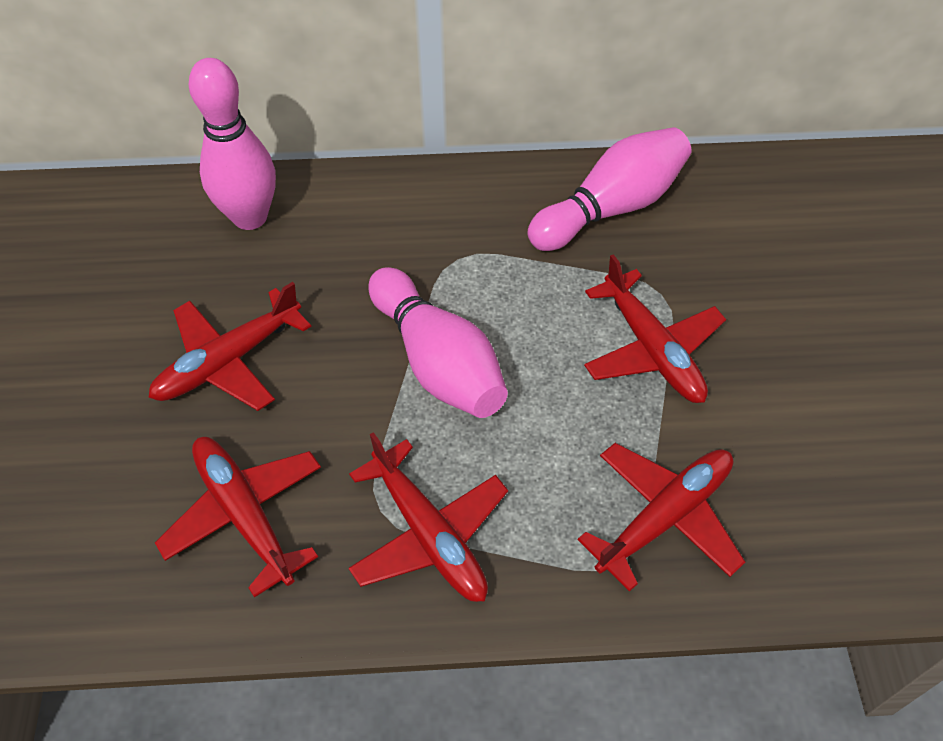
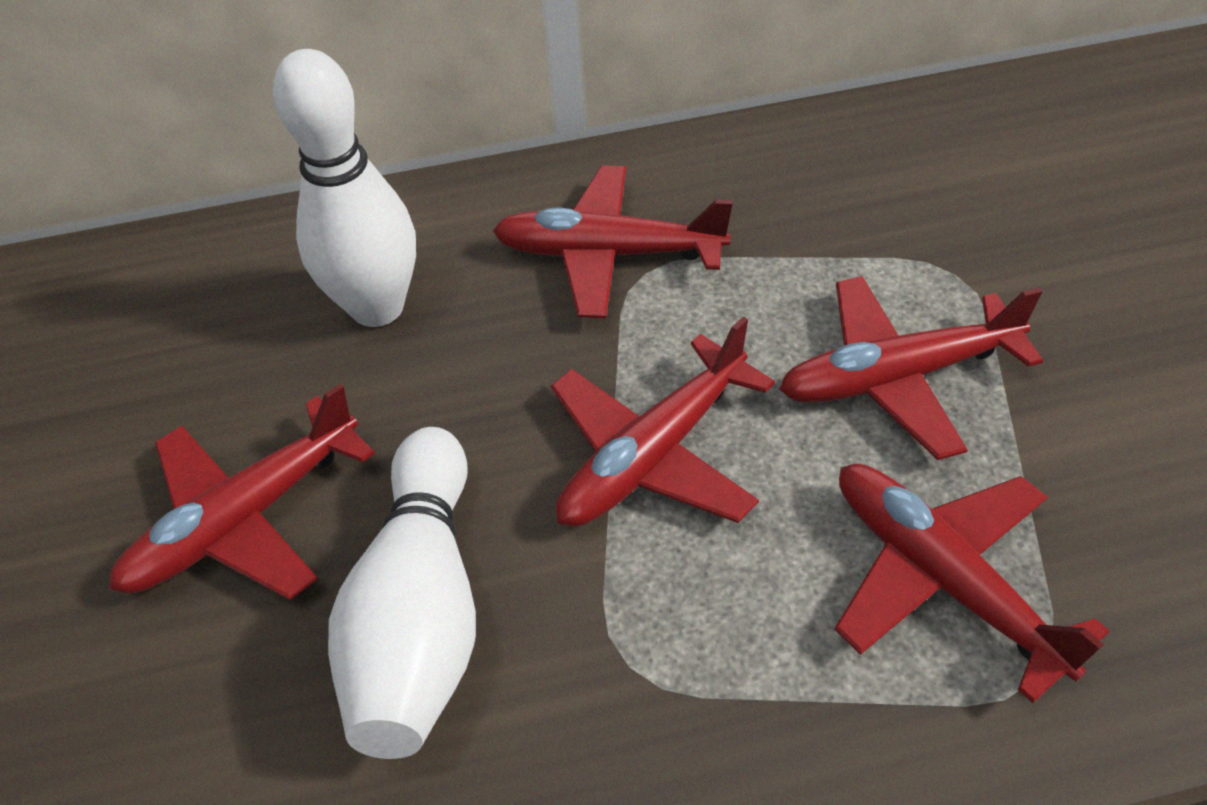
pink bowling pin: 3 -> 0
white bowling pin: 0 -> 2

